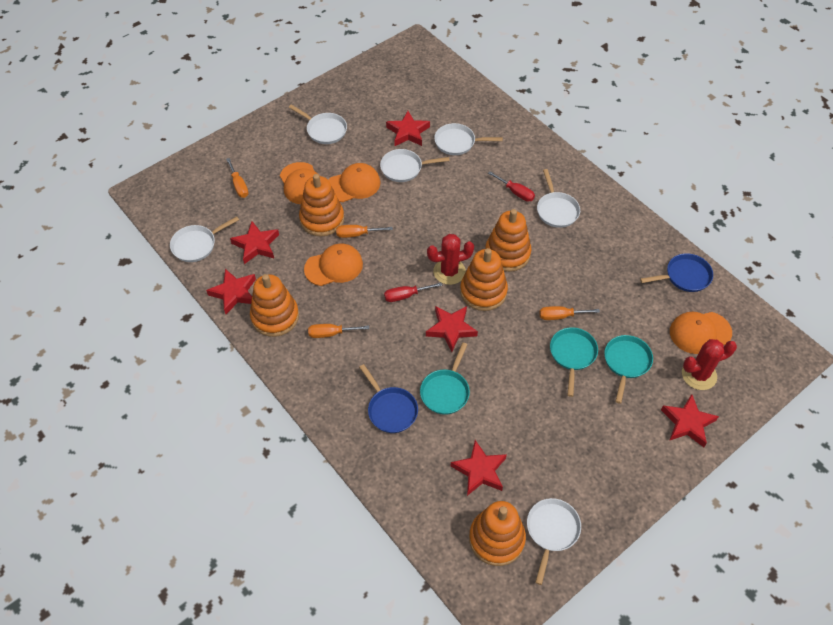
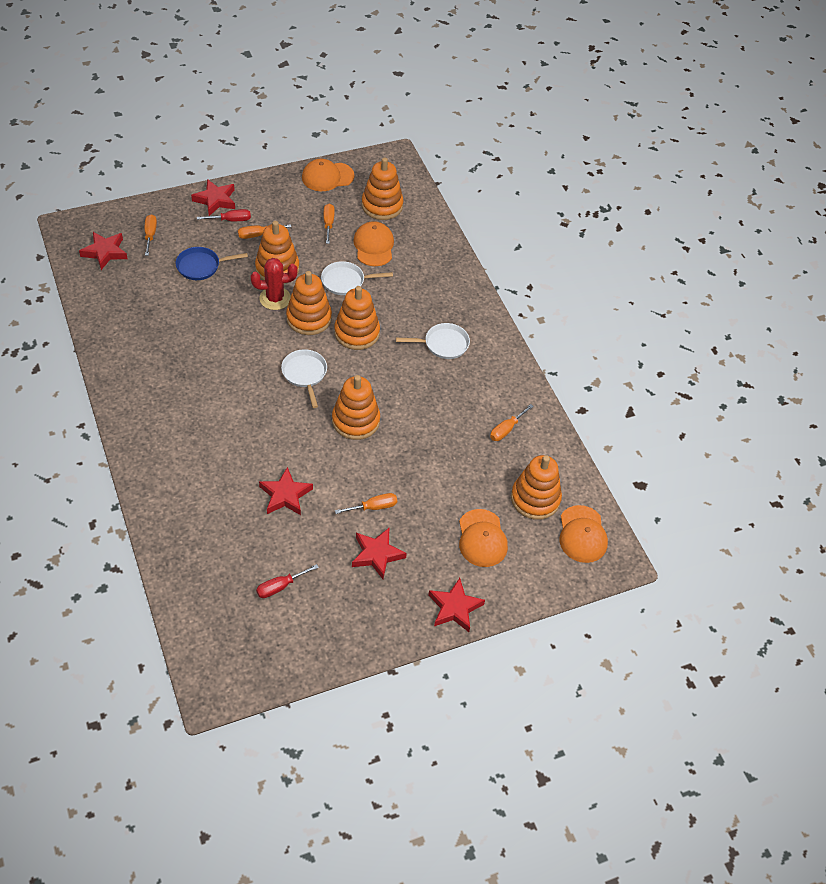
blue pan: 2 -> 1
orange screwdriver: 4 -> 5
orange stacking toy: 5 -> 6
red cactus: 2 -> 1
red star: 6 -> 5
turquoise pan: 3 -> 0
white pan: 6 -> 3

